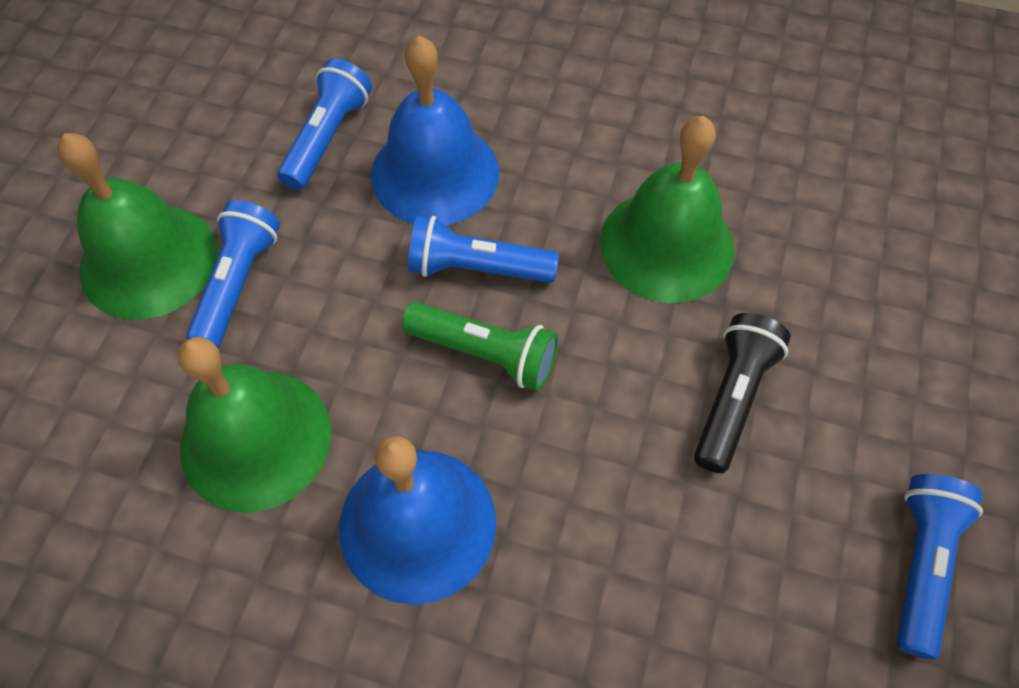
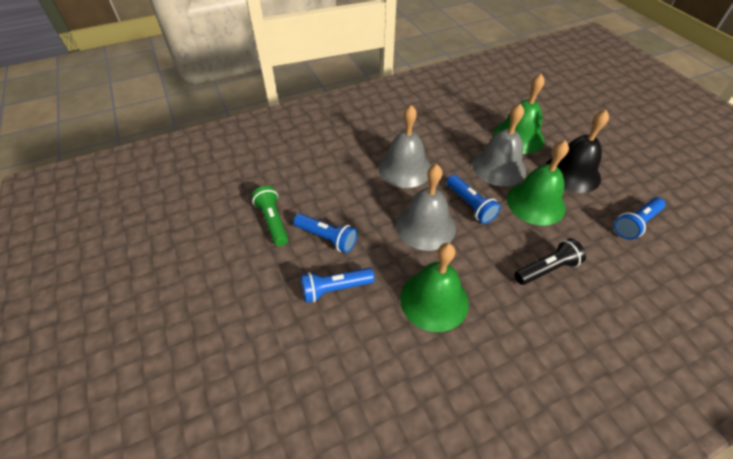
black bell: 0 -> 1
blue bell: 2 -> 0
grey bell: 0 -> 3

